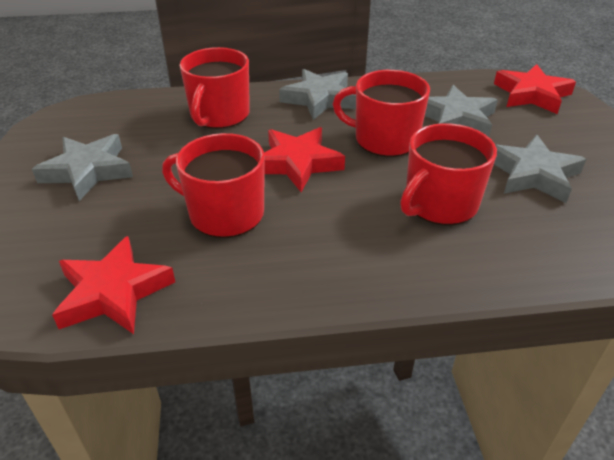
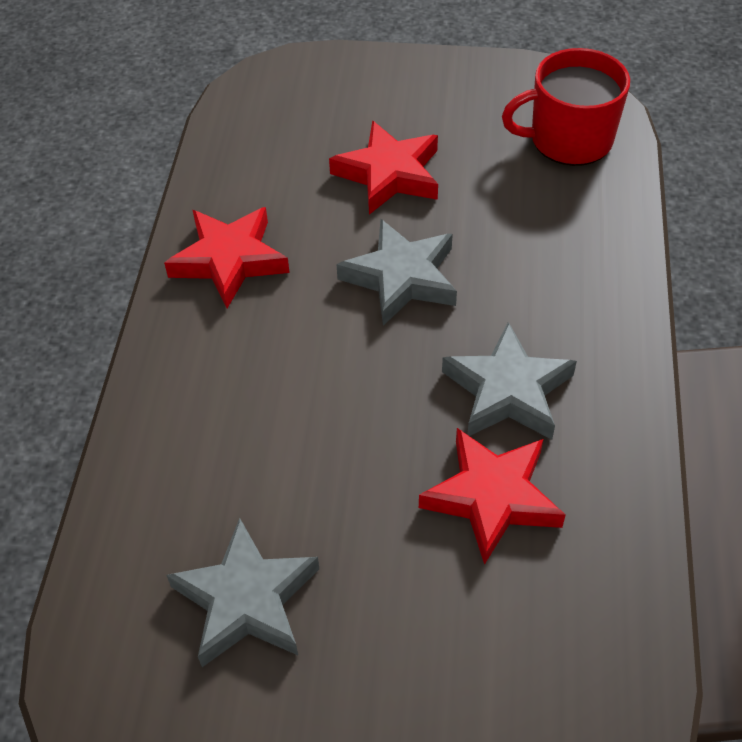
grey star: 4 -> 3
red mug: 4 -> 1

